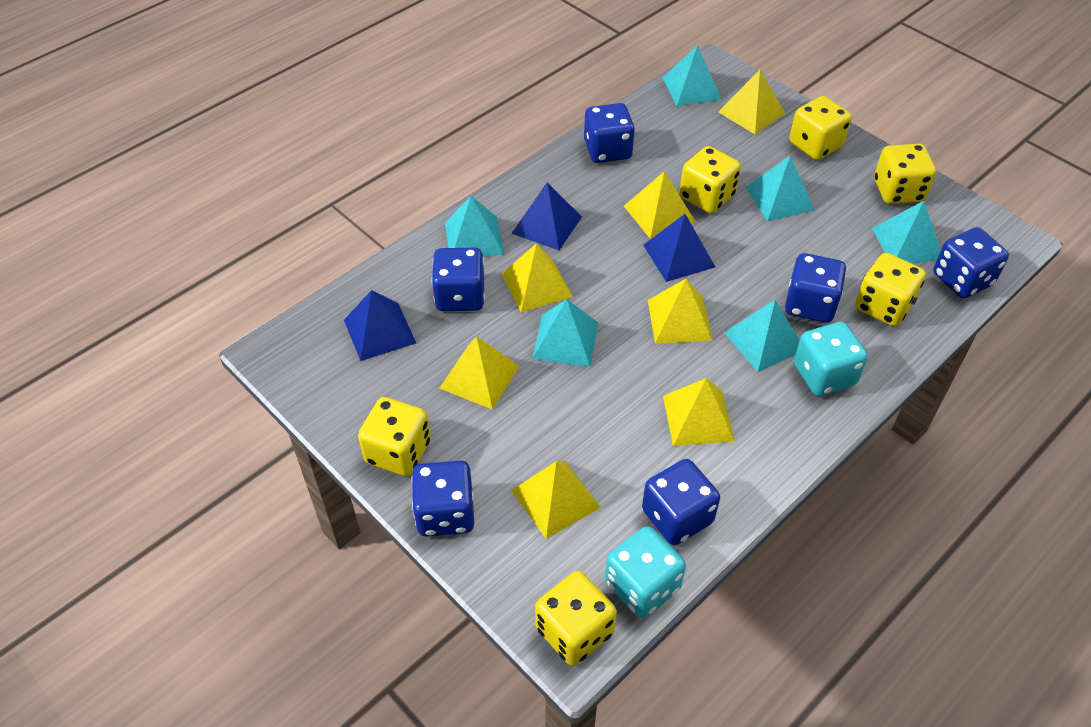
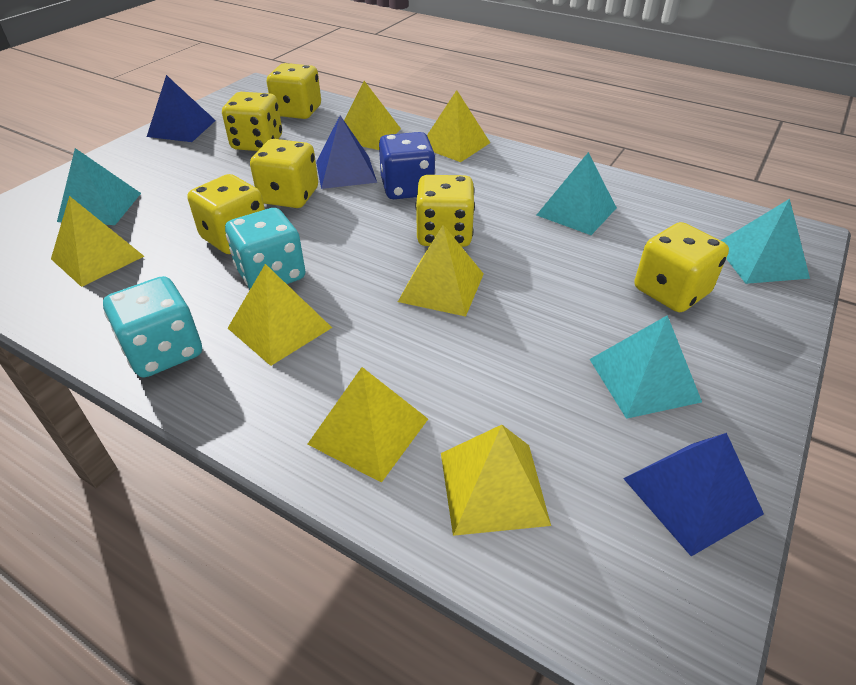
blue dice: 6 -> 1
turquoise pyramid: 6 -> 4

